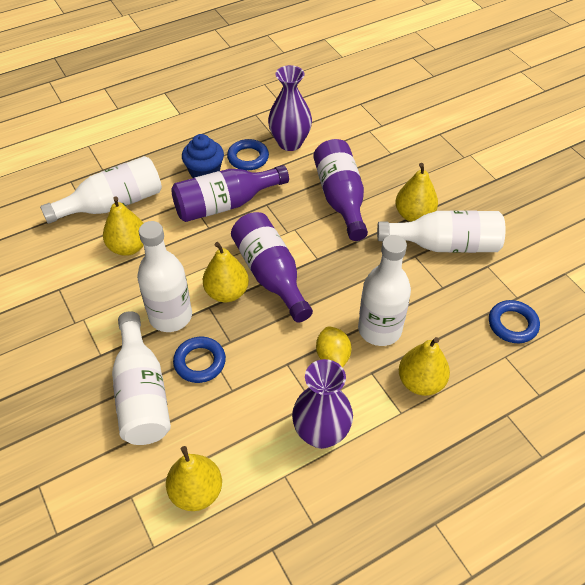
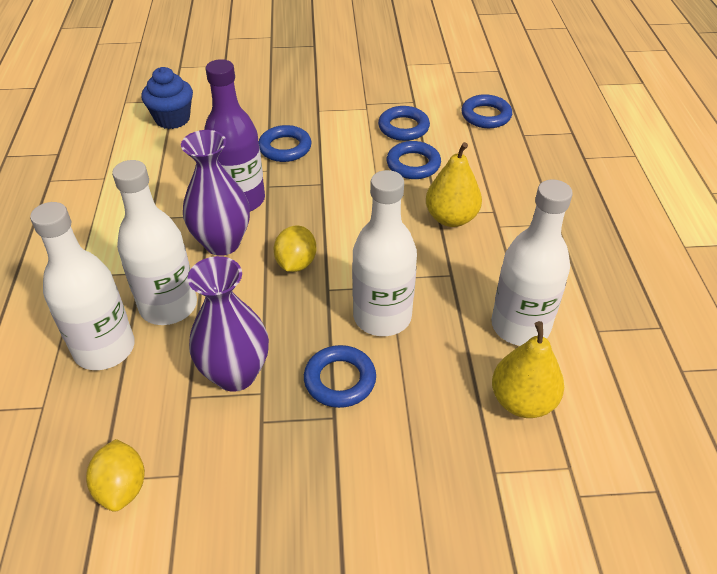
blue ring: 3 -> 5
purple bottle: 3 -> 1
white bottle: 5 -> 4
yellow lemon: 1 -> 2
yellow pear: 5 -> 2

